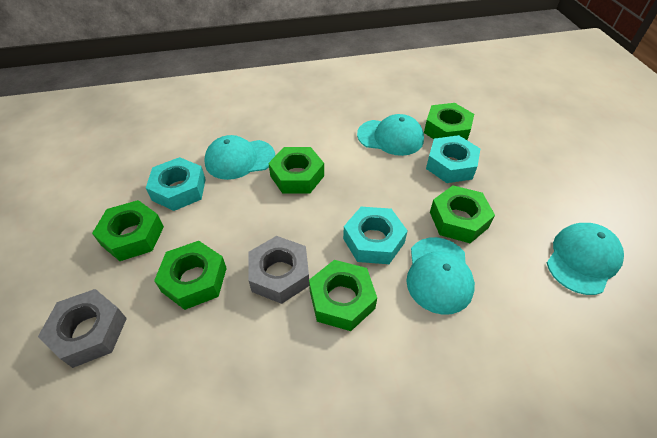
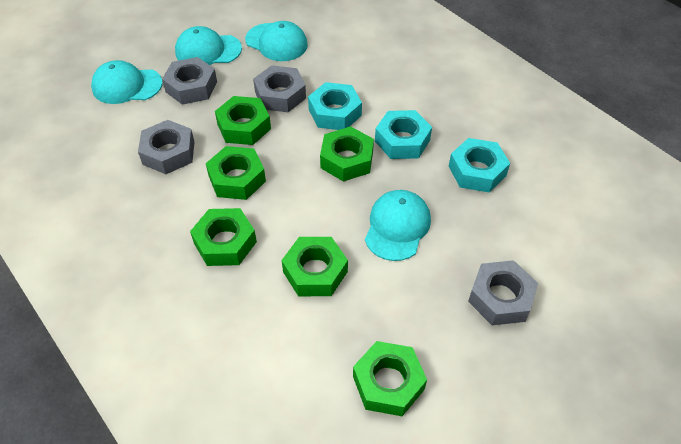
grey nut: 2 -> 4

